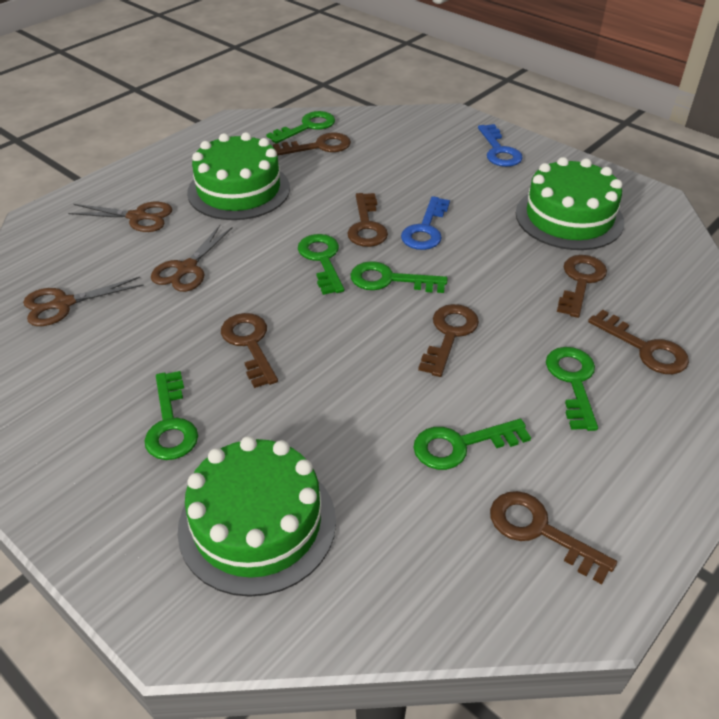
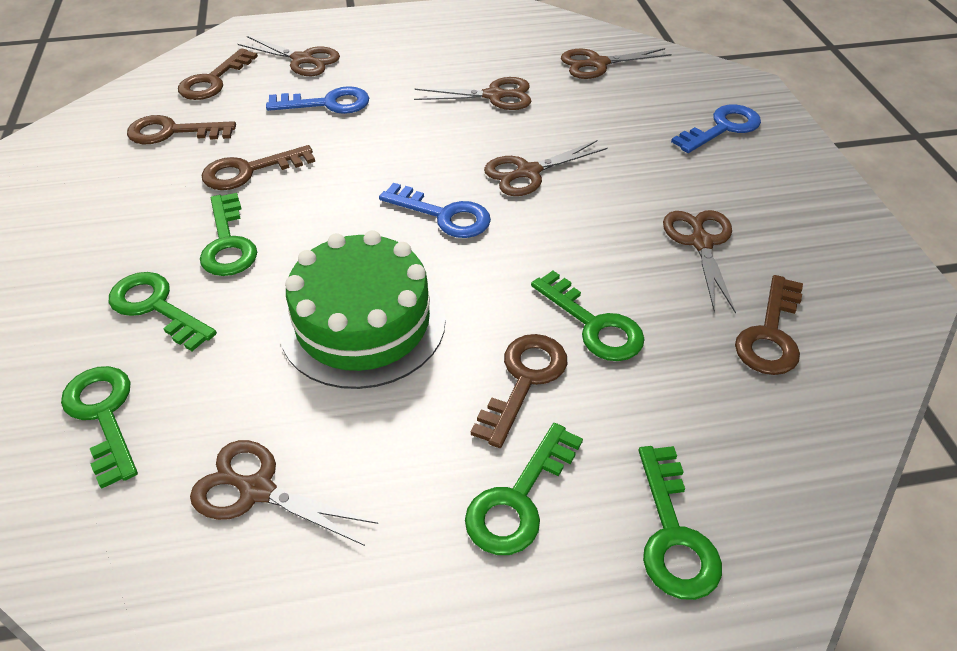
blue key: 2 -> 3
brown key: 7 -> 5
brown scissors: 3 -> 6
green cake: 3 -> 1

